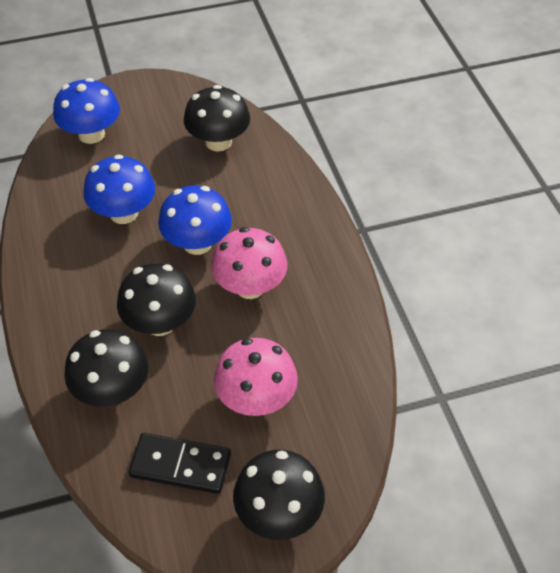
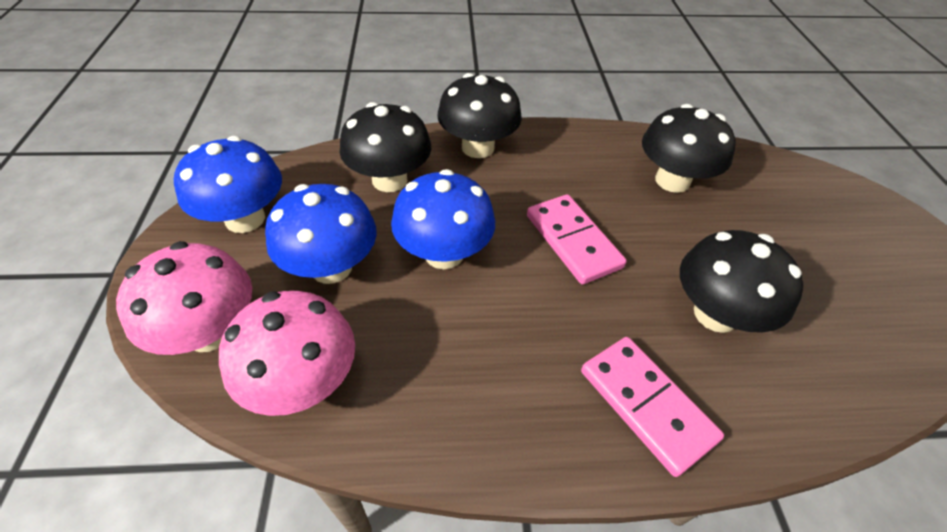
black domino: 1 -> 0
pink domino: 0 -> 2

